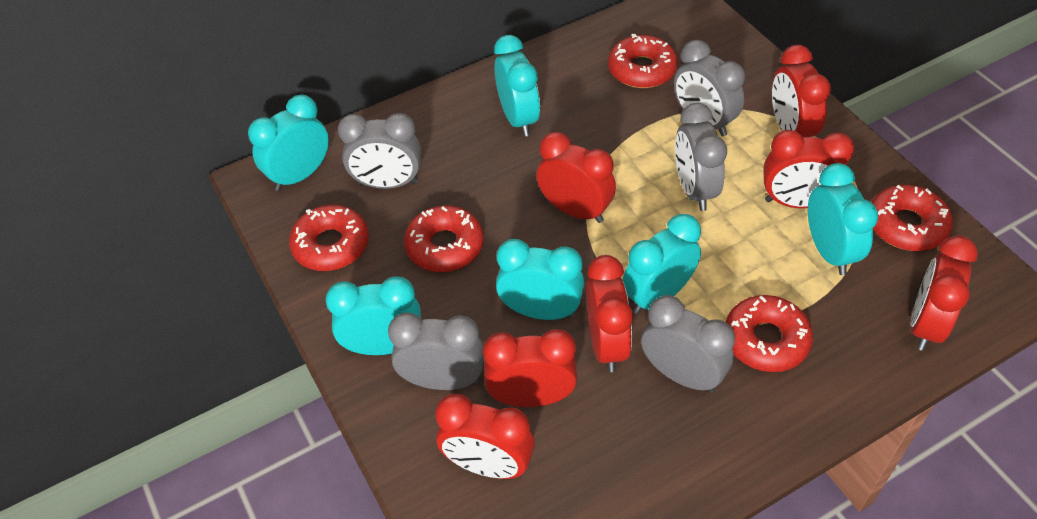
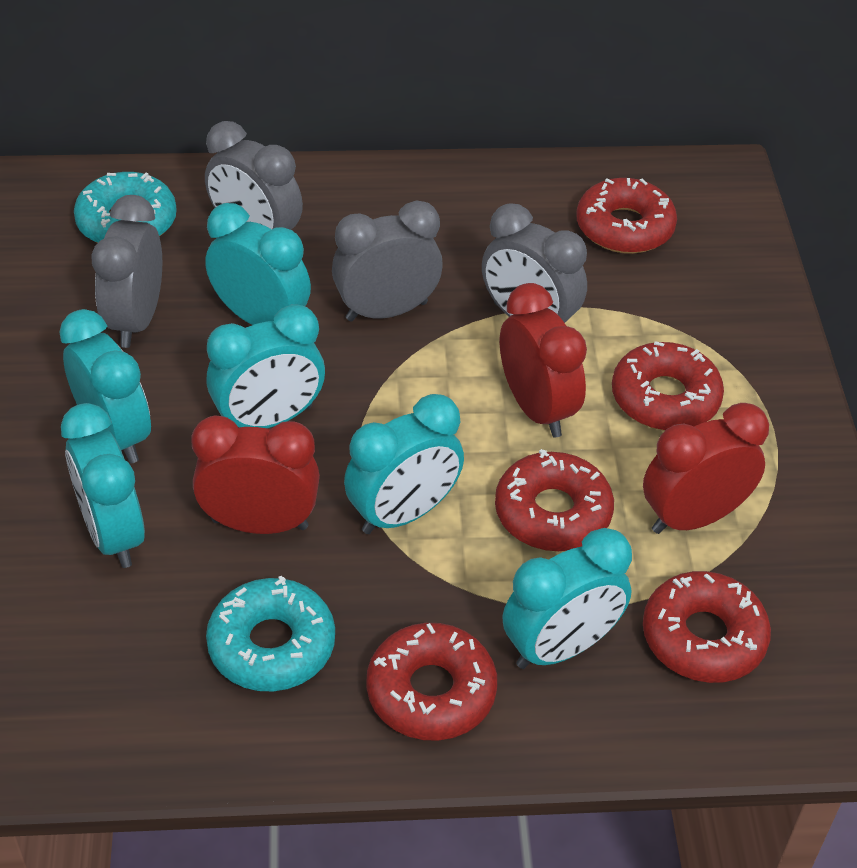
grey clock: 5 -> 4
red clock: 7 -> 3
turquoise donut: 0 -> 2

